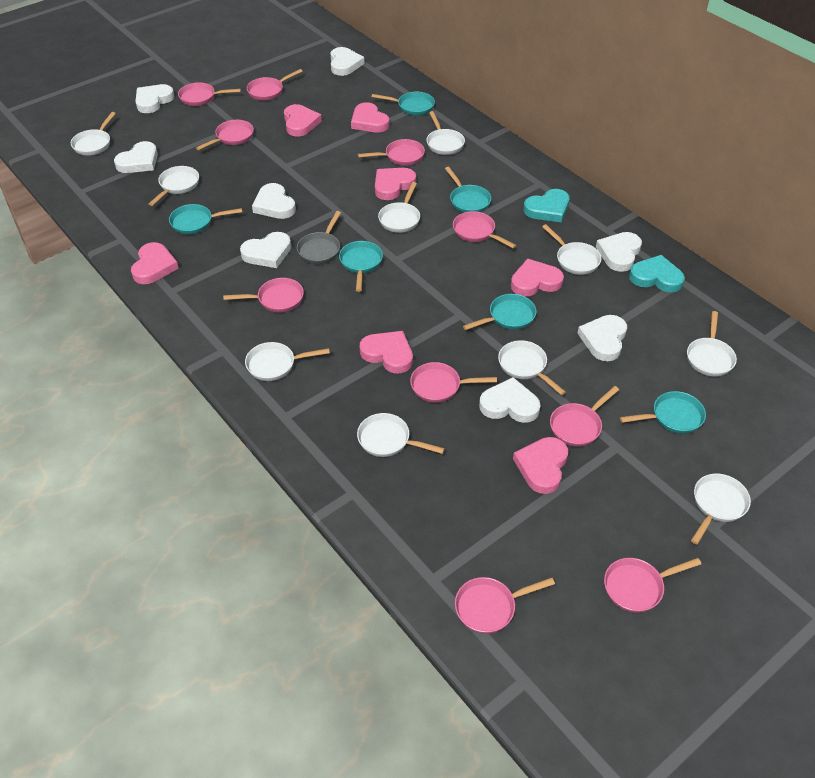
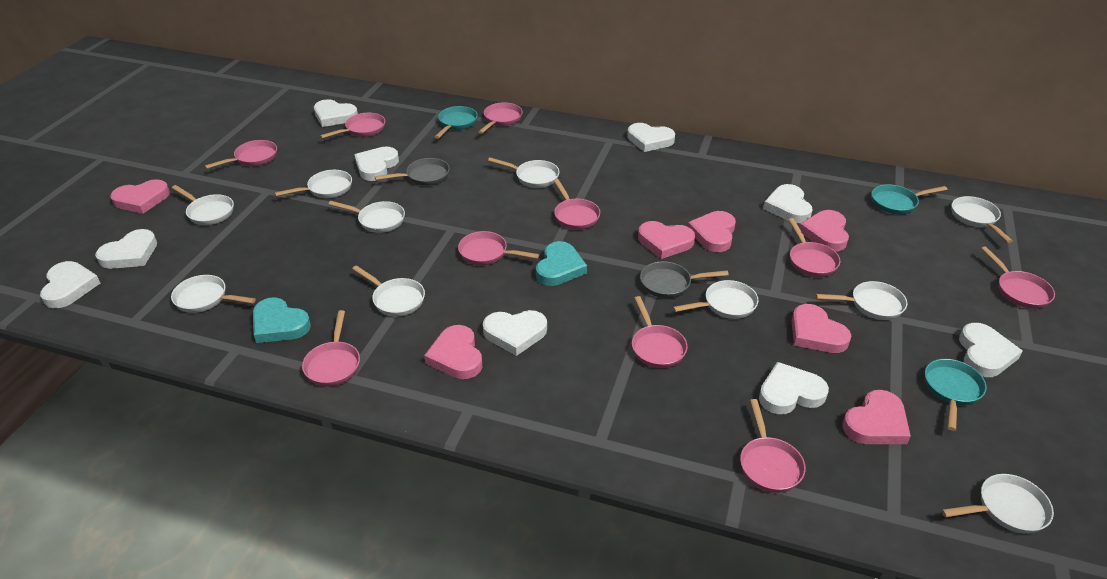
grey pan: 1 -> 2
turquoise pan: 6 -> 3
white heart: 8 -> 9

